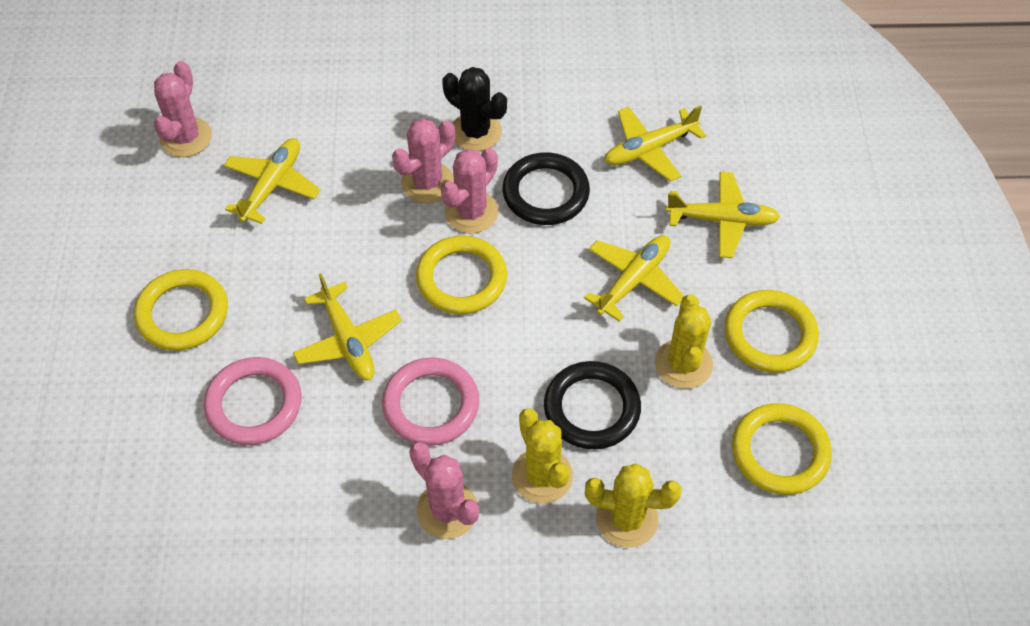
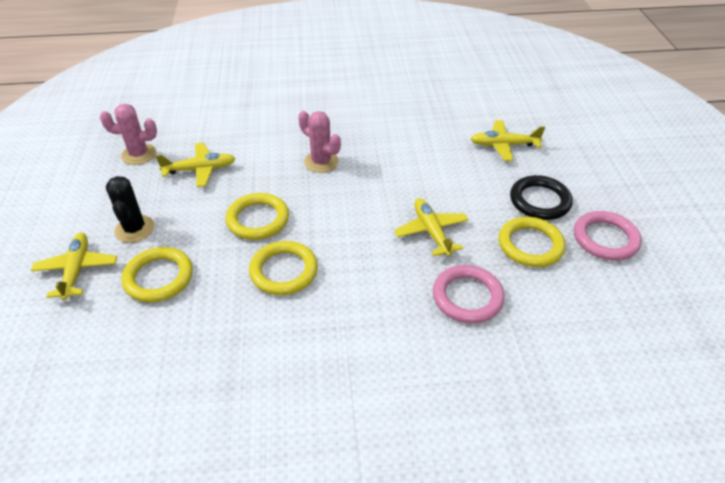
black ring: 2 -> 1
pink cactus: 4 -> 2
yellow cactus: 3 -> 0
yellow plane: 5 -> 4

